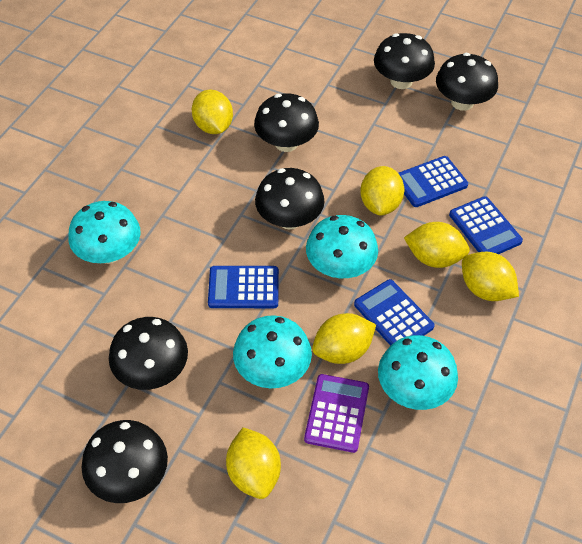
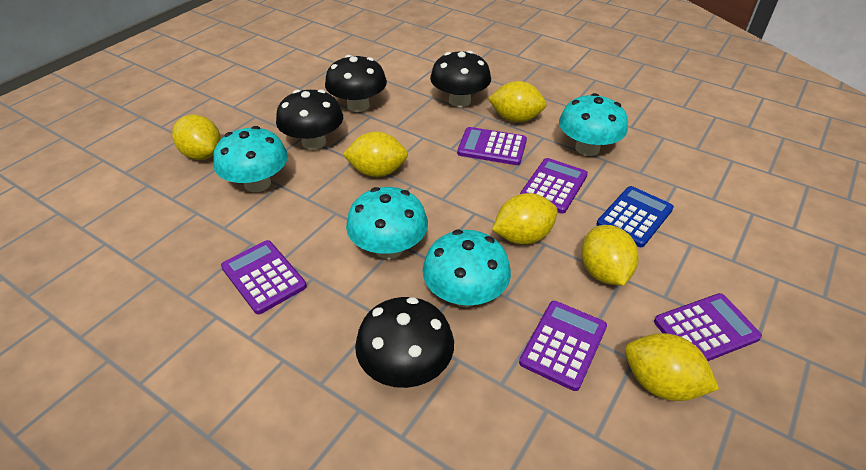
black mushroom: 6 -> 4
blue calculator: 4 -> 1
purple calculator: 1 -> 5

